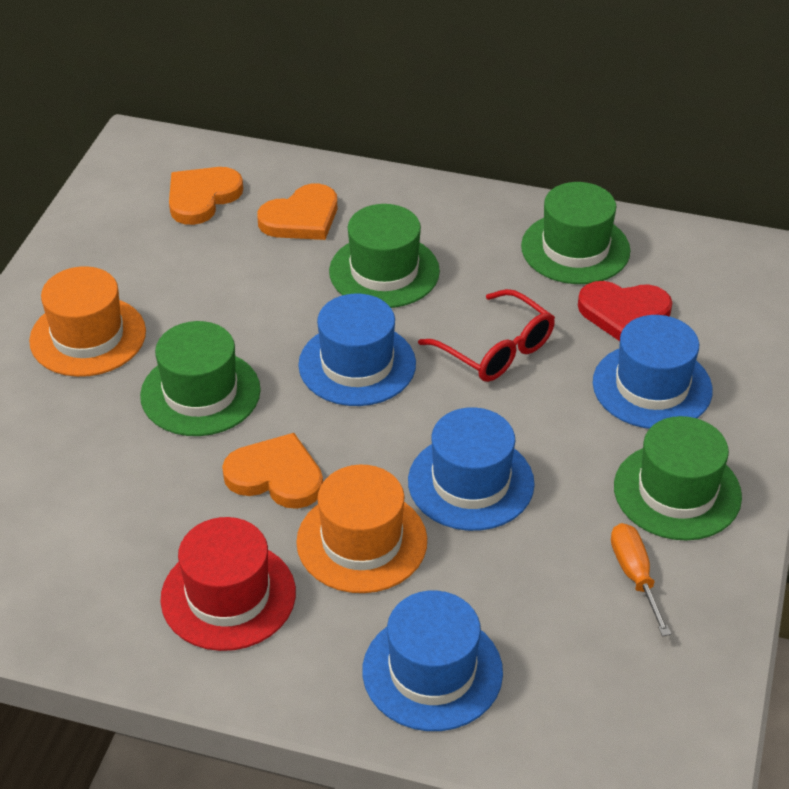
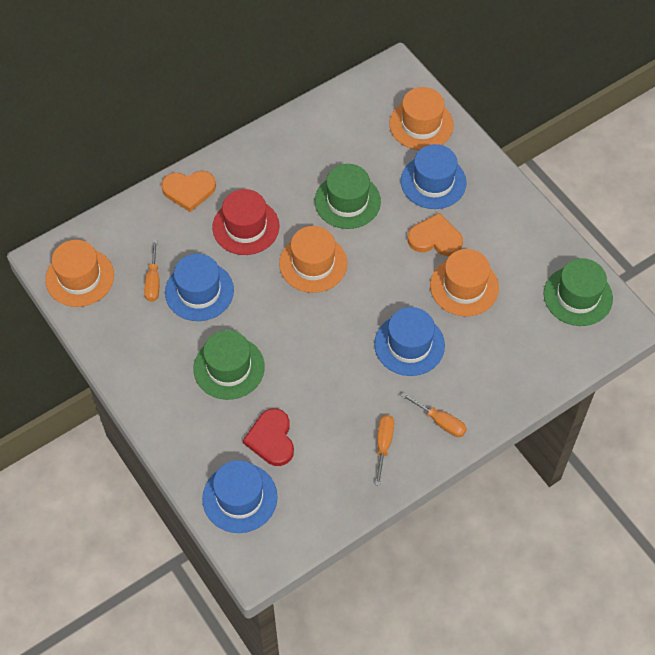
green hat: 4 -> 3
orange hat: 2 -> 4
orange heart: 3 -> 2
orange screwdriver: 1 -> 3
red glasses: 1 -> 0

